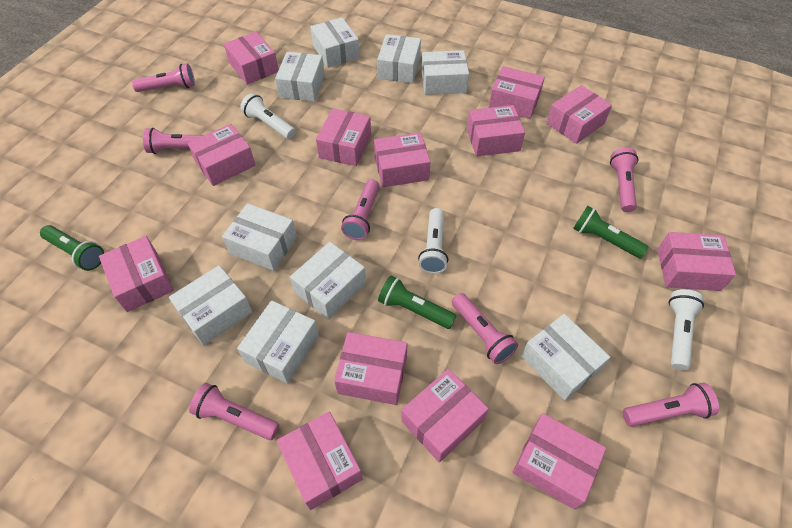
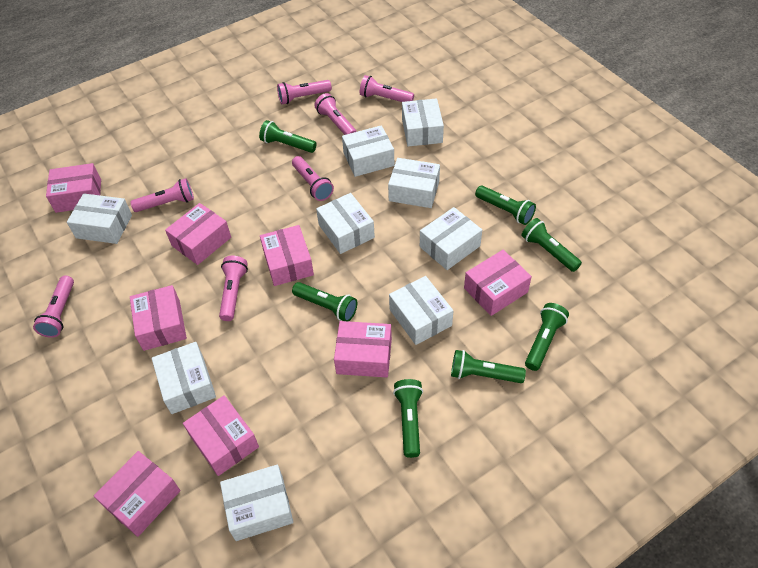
green flashlight: 3 -> 7
pink box: 13 -> 8
white flashlight: 3 -> 0

